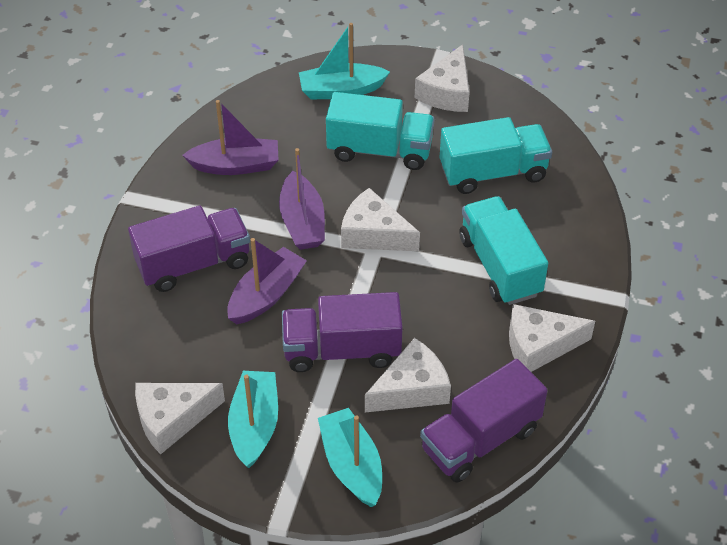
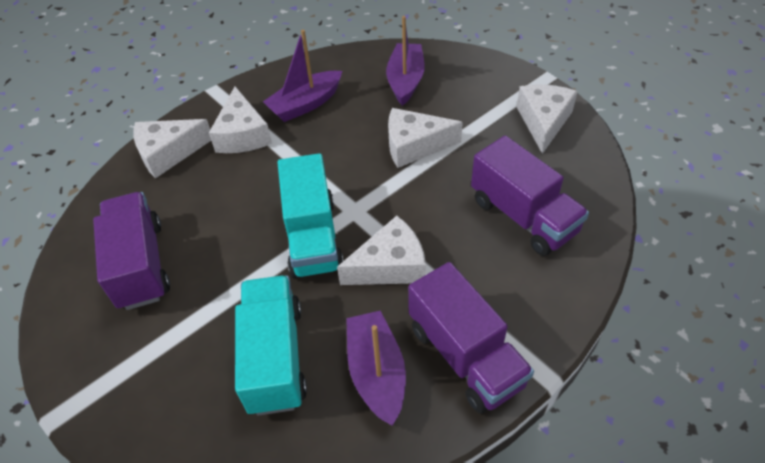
turquoise boat: 3 -> 0
turquoise truck: 3 -> 2

